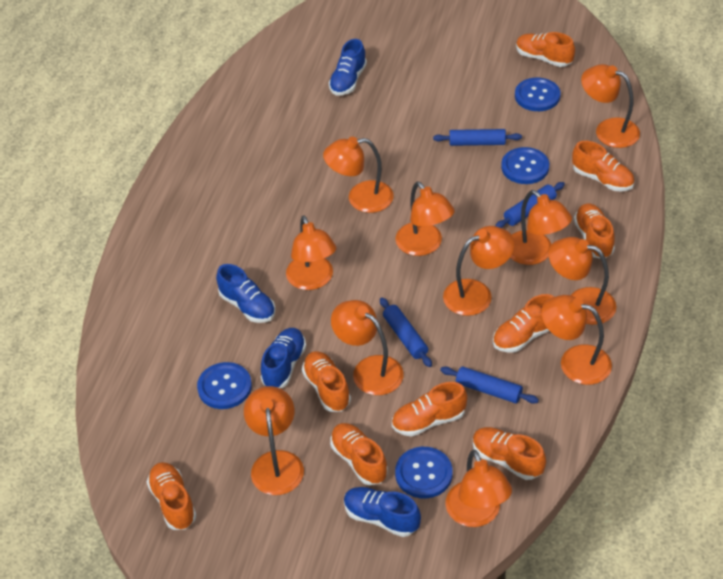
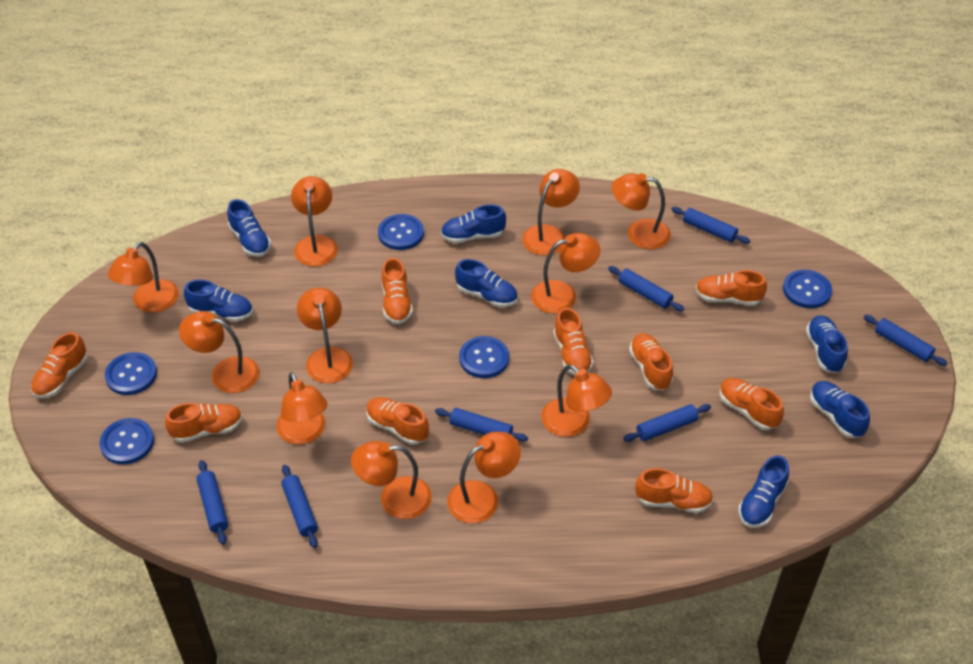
blue button: 4 -> 5
blue rolling pin: 4 -> 7
blue shoe: 4 -> 7

